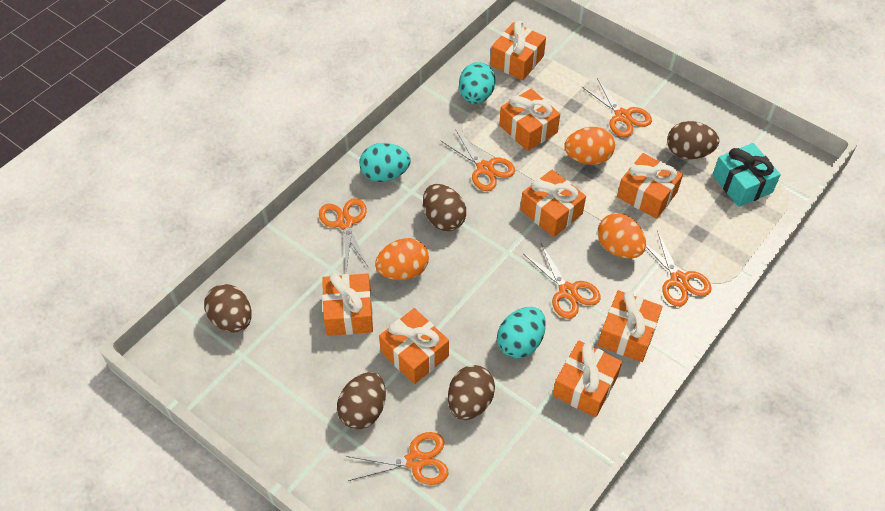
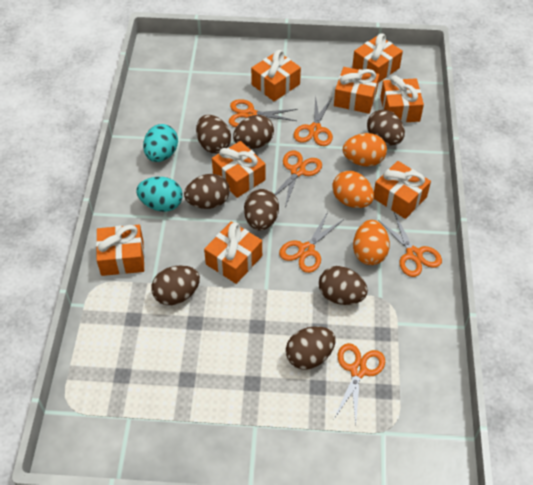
brown egg: 5 -> 8
turquoise egg: 3 -> 2
turquoise gift: 1 -> 0

